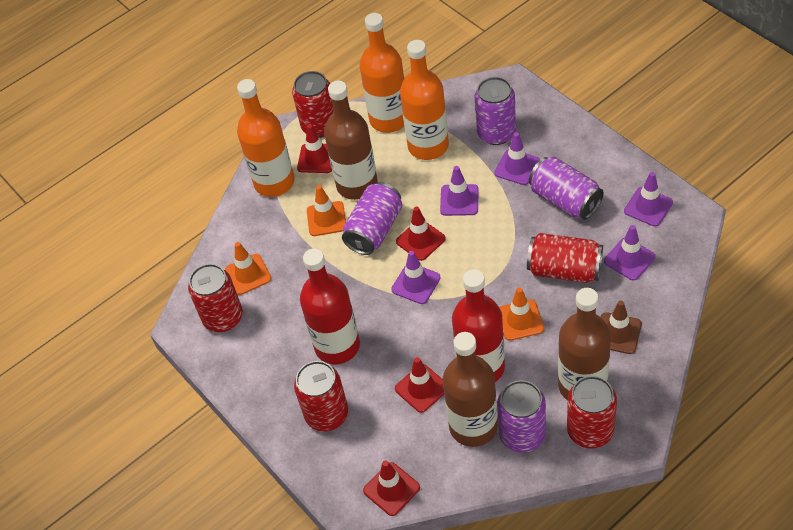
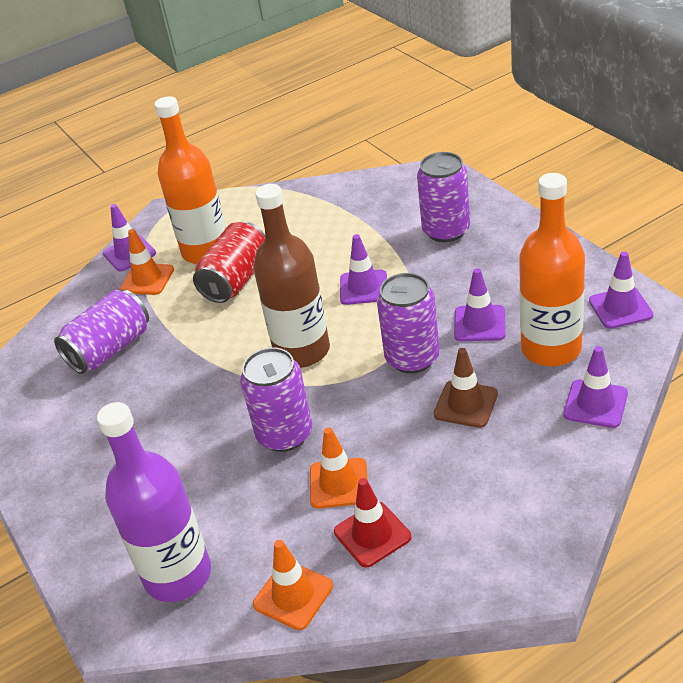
brown bottle: 3 -> 1
orange bottle: 3 -> 2
purple bottle: 0 -> 1
red bottle: 2 -> 0
red can: 5 -> 1
red traffic cone: 4 -> 1

